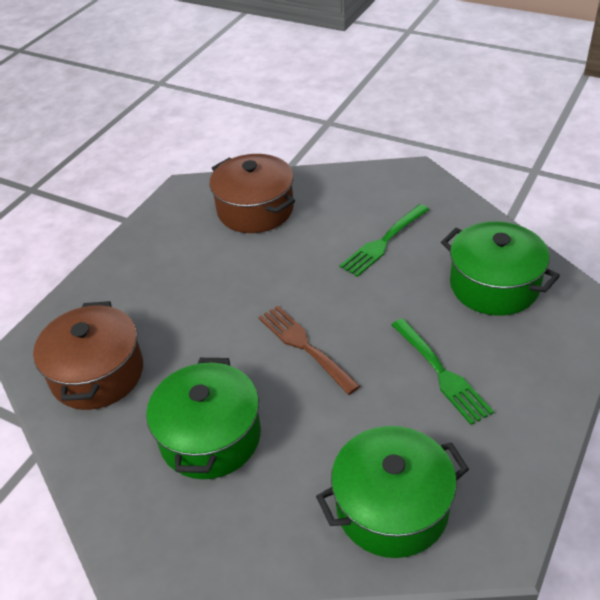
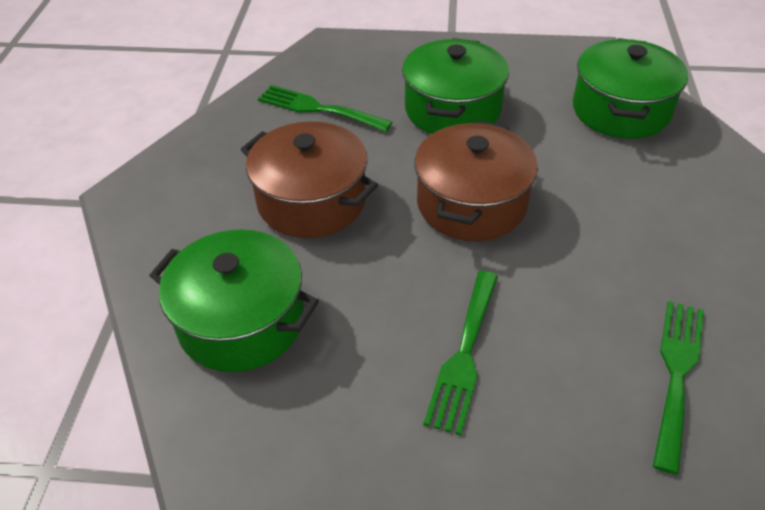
brown fork: 1 -> 0
green fork: 2 -> 3

